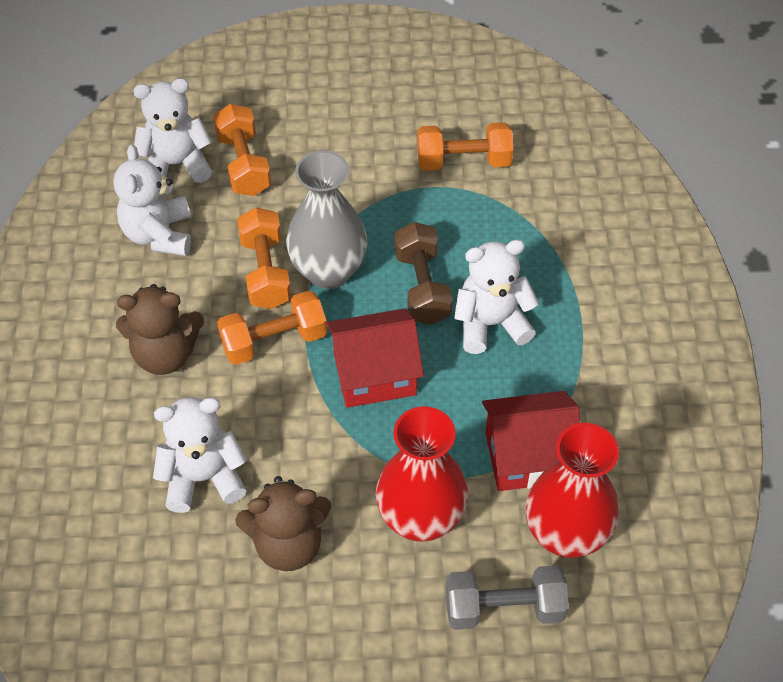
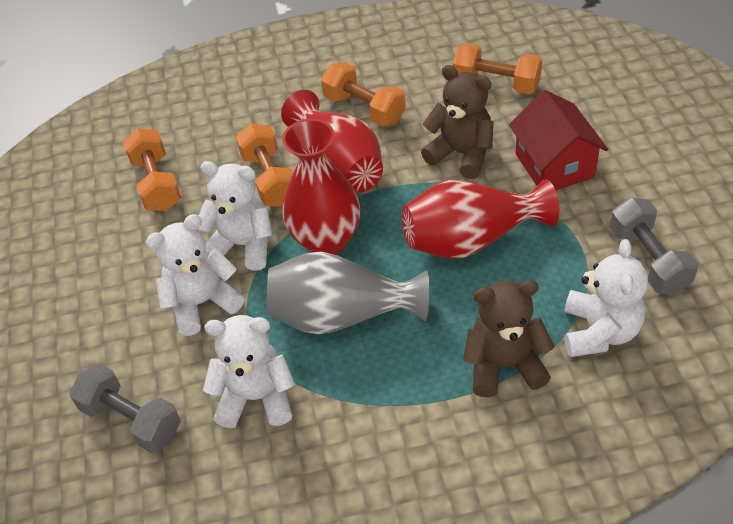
brown dumbbell: 1 -> 0
grey dumbbell: 1 -> 2
red house: 2 -> 1
red vase: 2 -> 3

